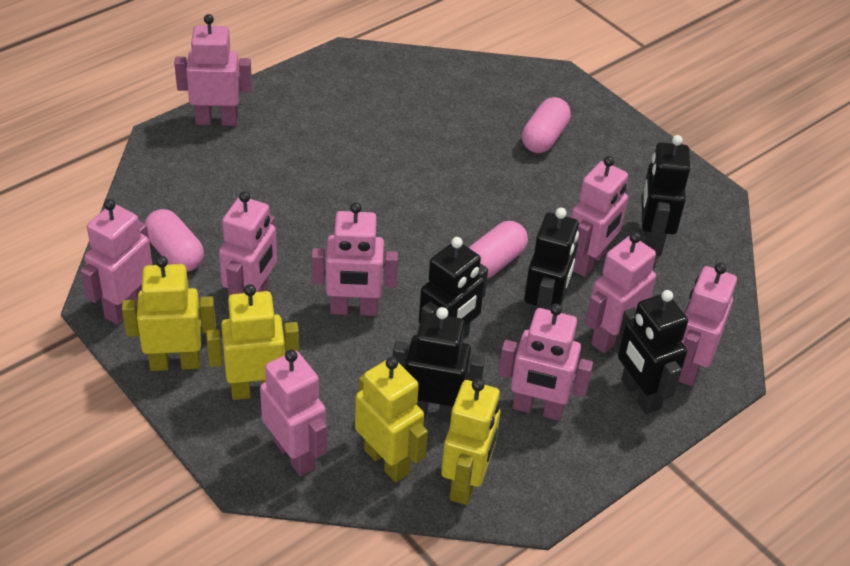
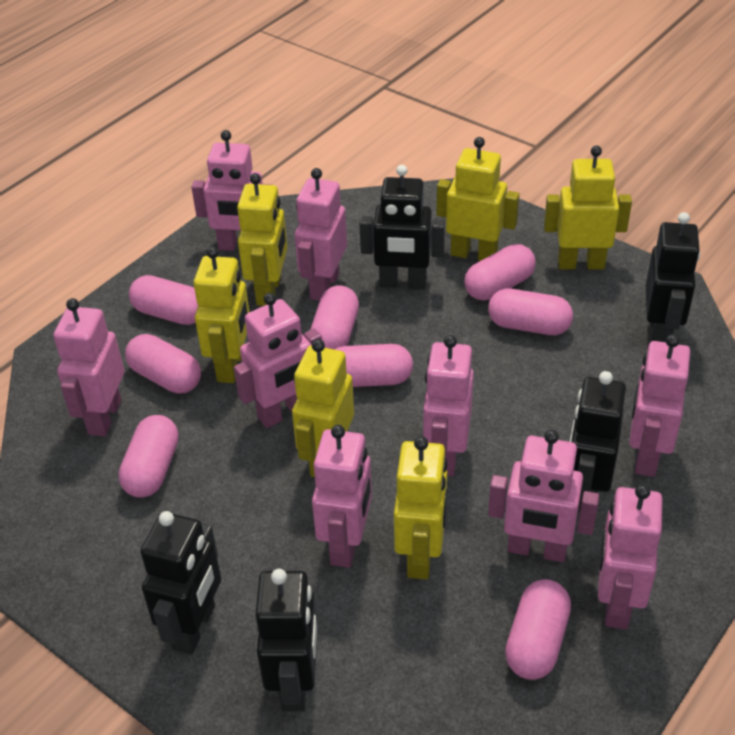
pink capsule: 3 -> 8
yellow robot: 4 -> 6

